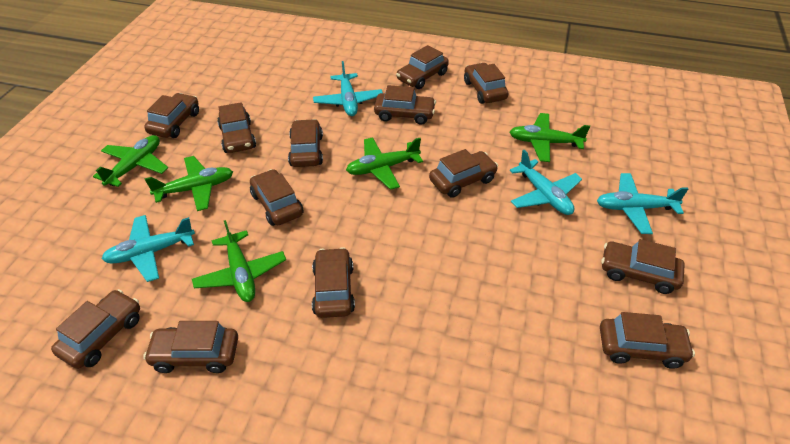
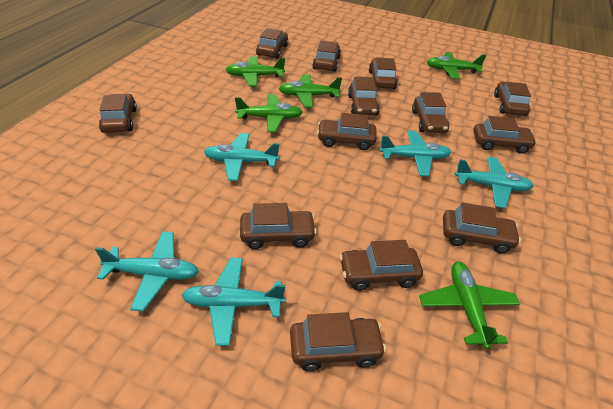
turquoise plane: 4 -> 5

